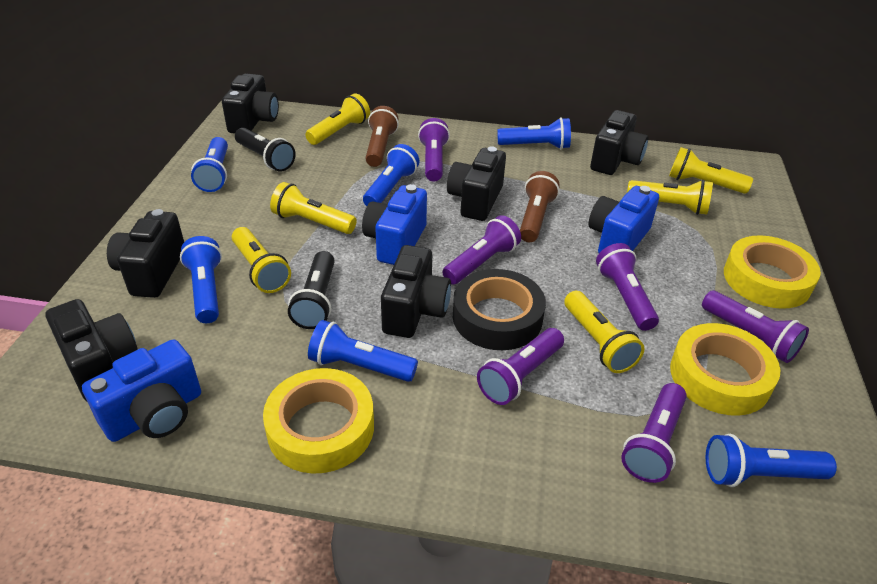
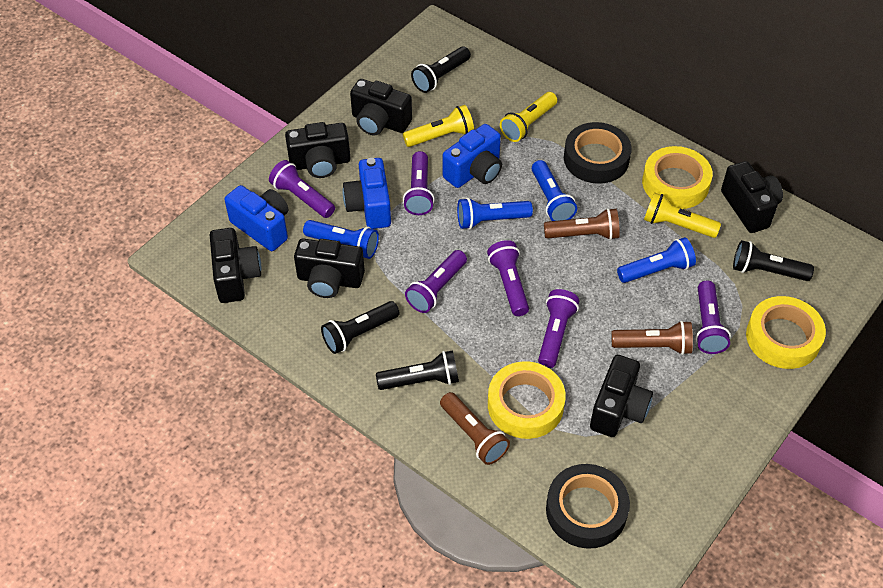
black flashlight: 2 -> 4
black tape: 1 -> 2
blue flashlight: 6 -> 4
brown flashlight: 2 -> 3
yellow flashlight: 6 -> 3

